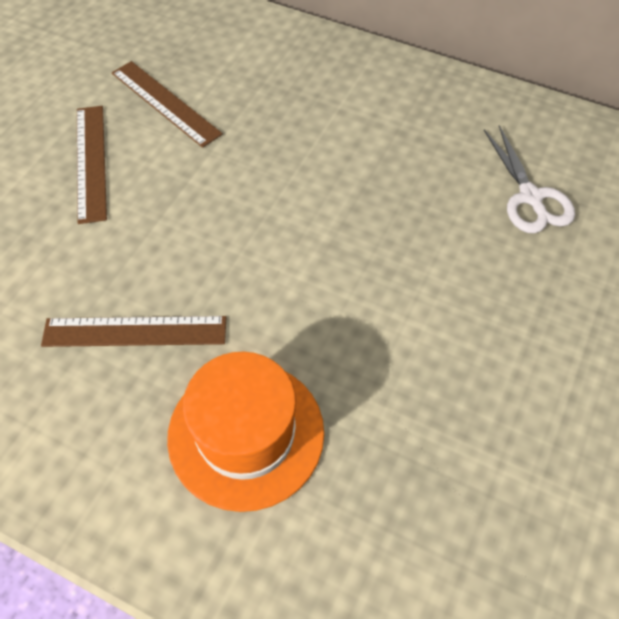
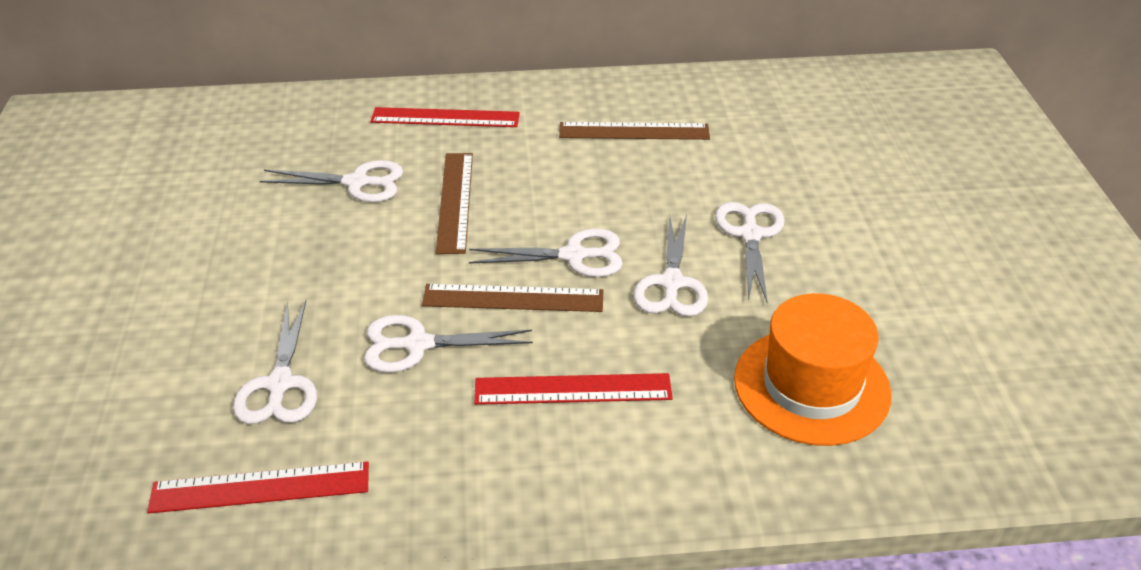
red ruler: 0 -> 3
white scissors: 1 -> 6

